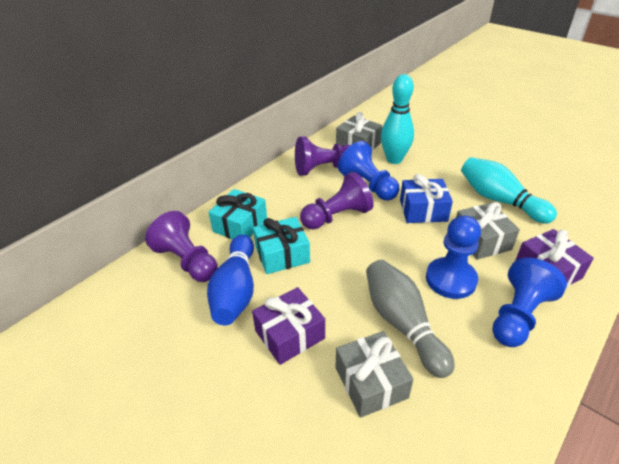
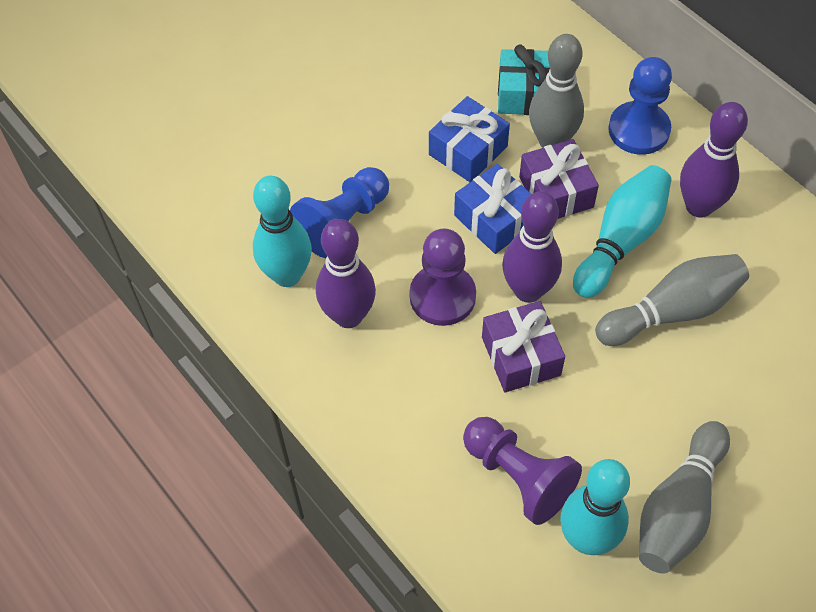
blue bowling pin: 1 -> 0
blue gift: 1 -> 2
blue pawn: 3 -> 2
grey bowling pin: 1 -> 3
grey gift: 3 -> 0
purple bowling pin: 0 -> 3
purple pawn: 3 -> 2
turquoise bowling pin: 2 -> 3
turquoise gift: 2 -> 1

